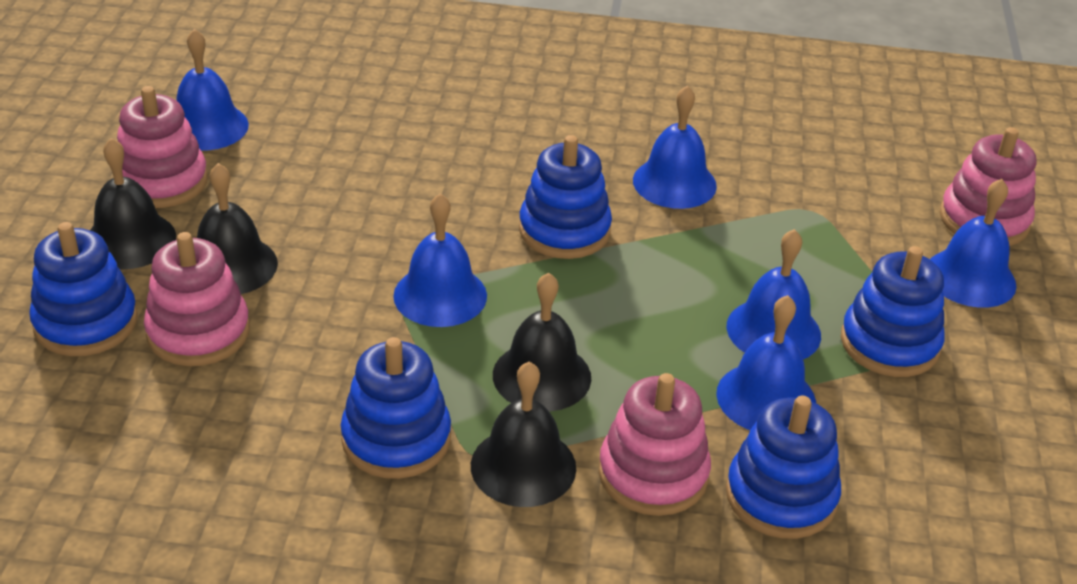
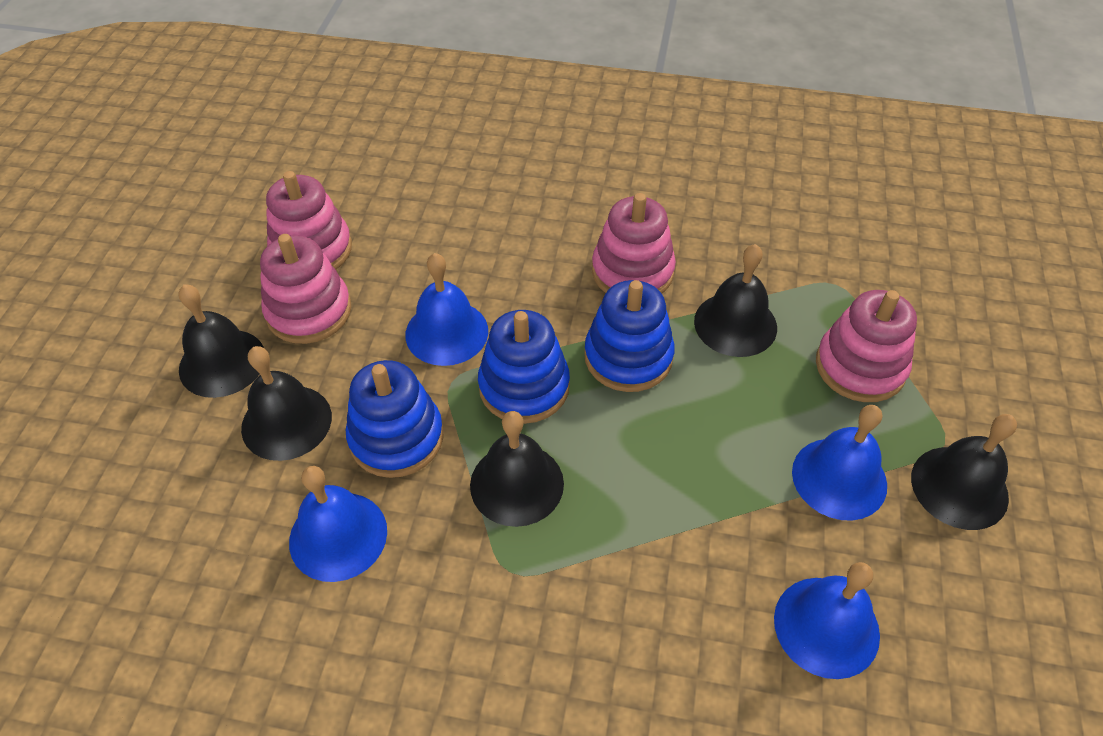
black bell: 4 -> 5
blue bell: 6 -> 4
blue stacking toy: 5 -> 3

